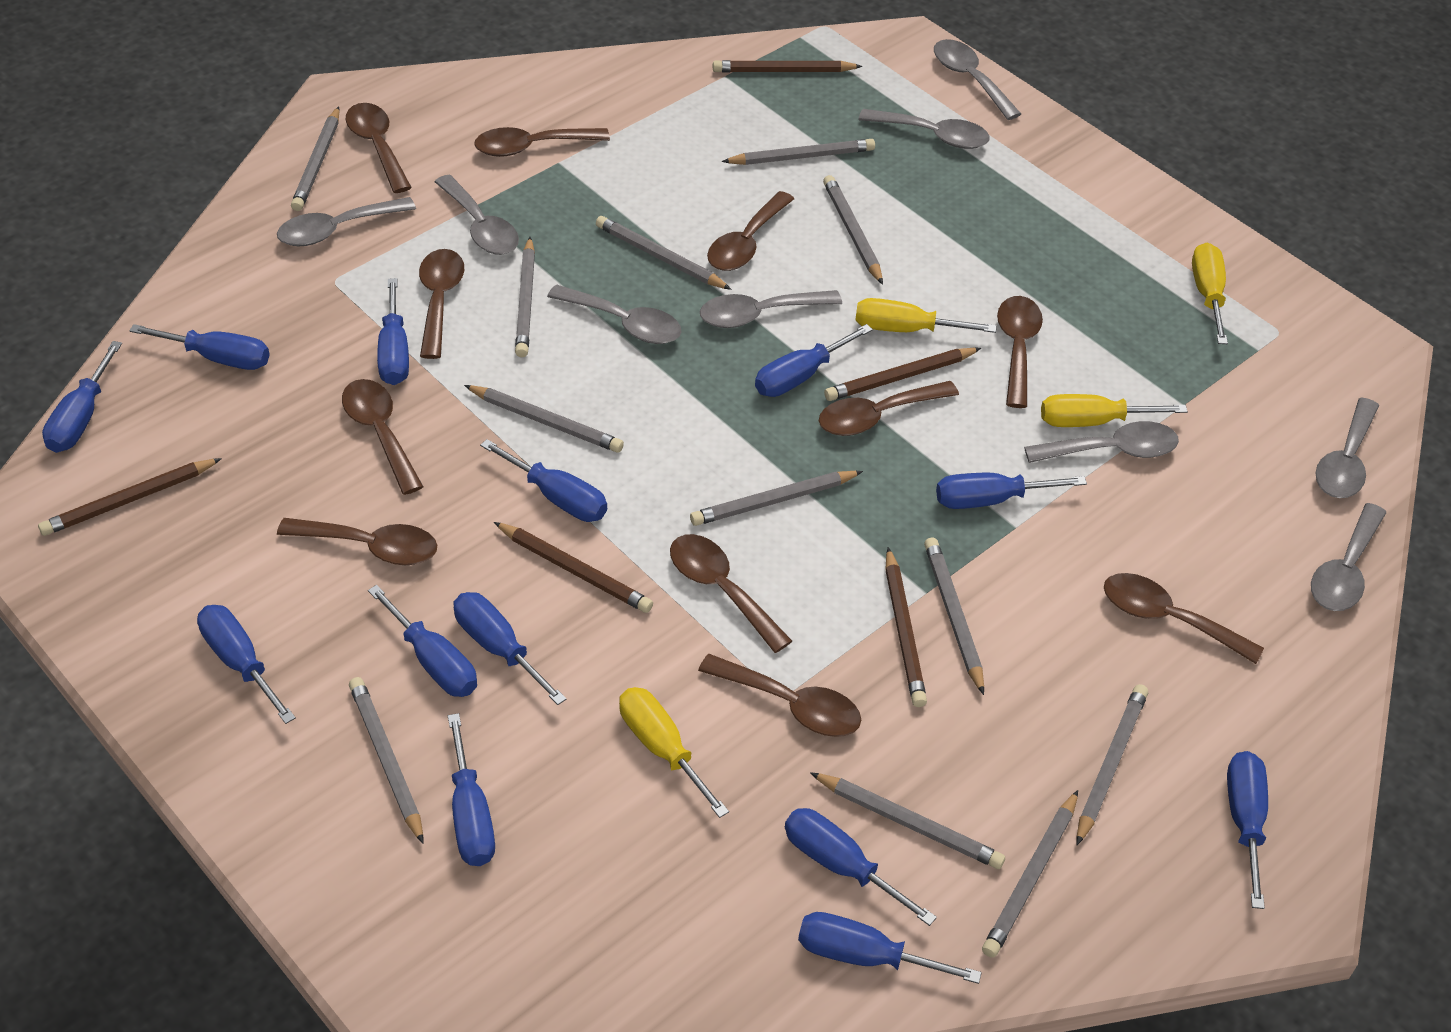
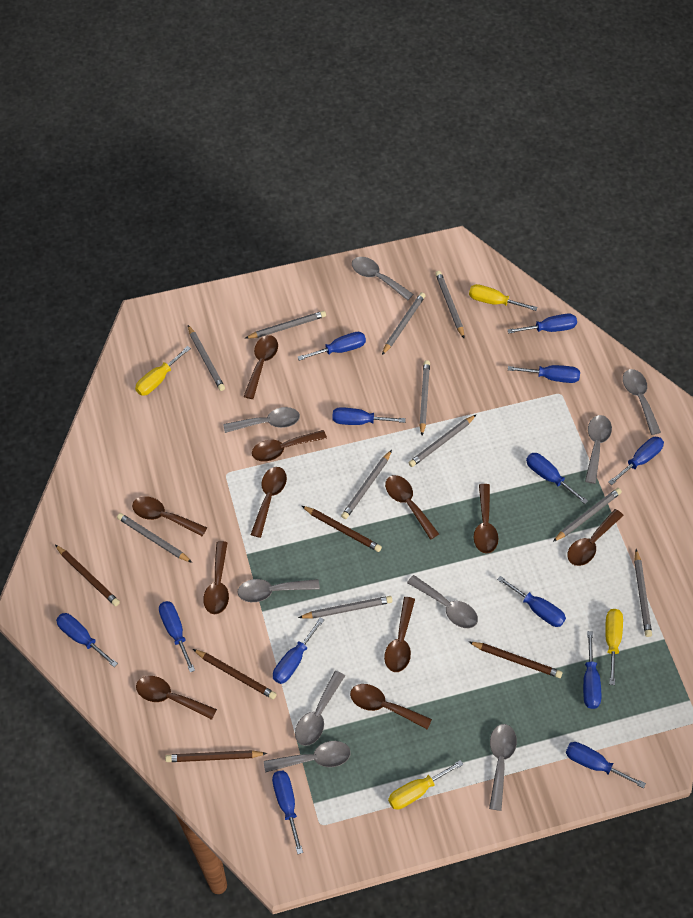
grey pencil: 12 -> 11

